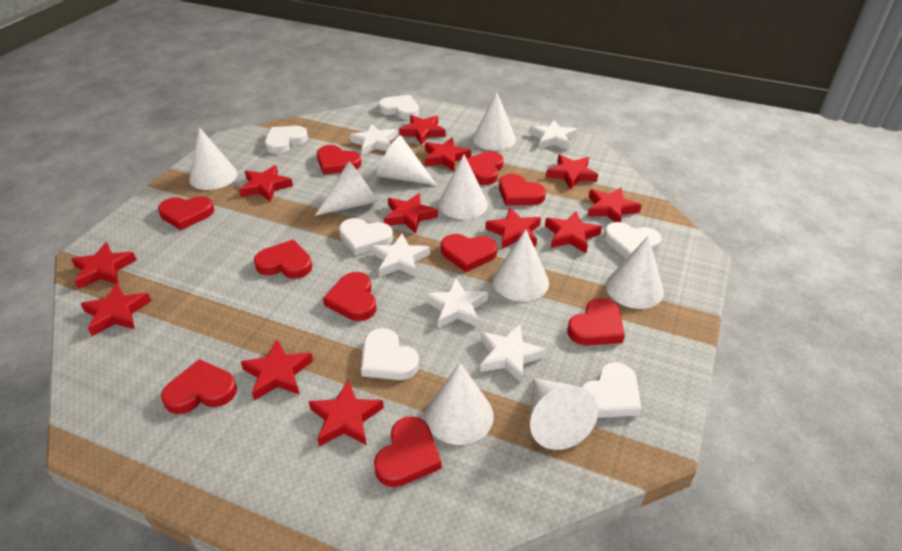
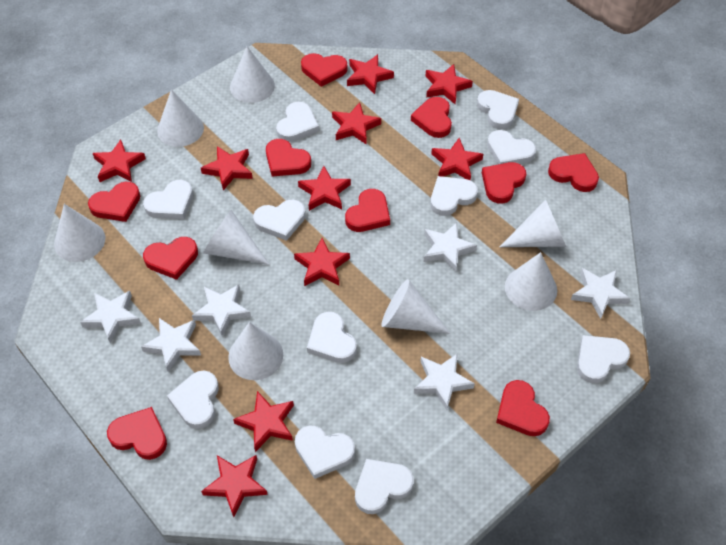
red star: 12 -> 10
white cone: 9 -> 8
white heart: 6 -> 11
white star: 5 -> 6

